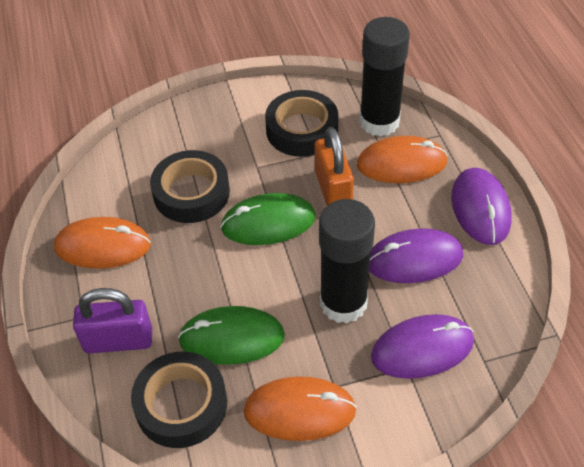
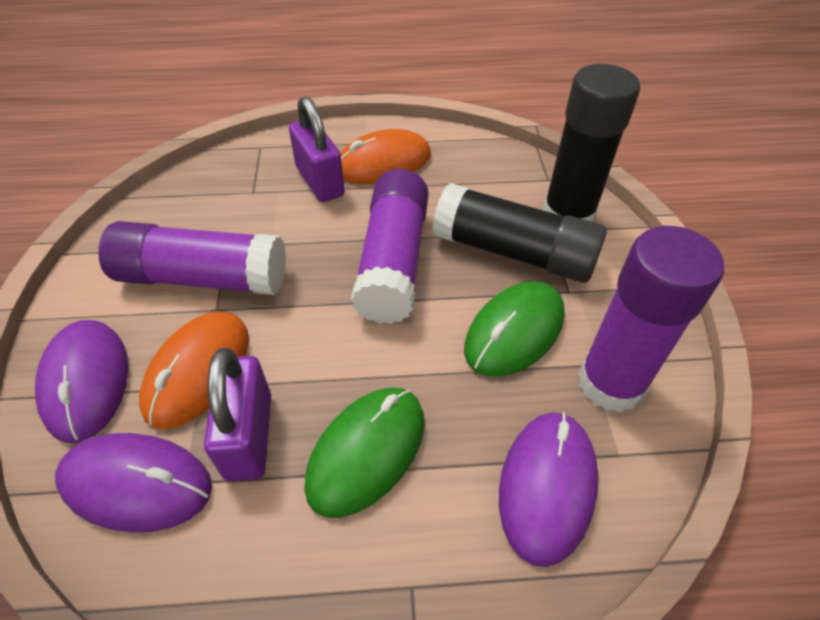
black tape: 3 -> 0
orange mouse: 3 -> 2
orange padlock: 1 -> 0
purple glue stick: 0 -> 3
purple padlock: 1 -> 2

